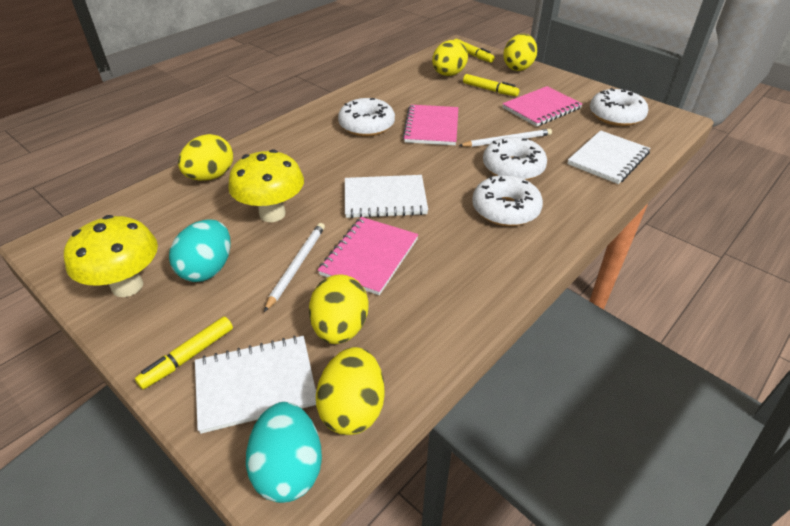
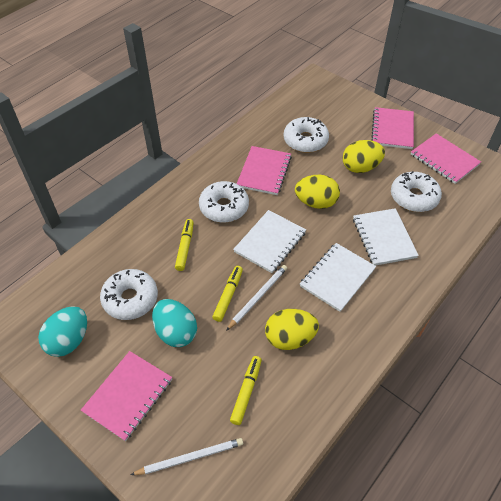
pink notebook: 3 -> 4
yellow egg: 5 -> 3
yellow mushroom: 2 -> 0

